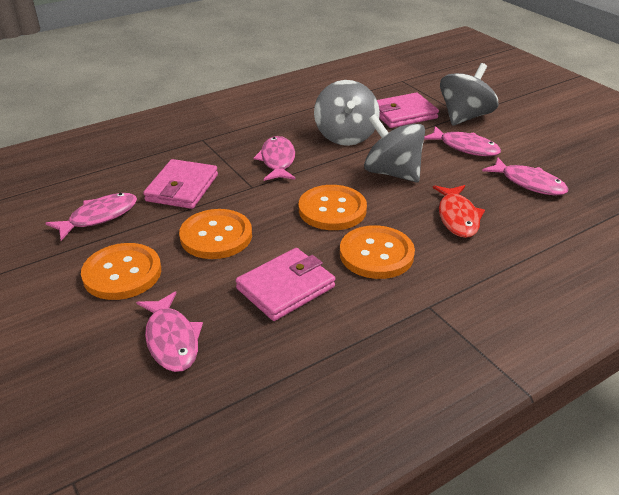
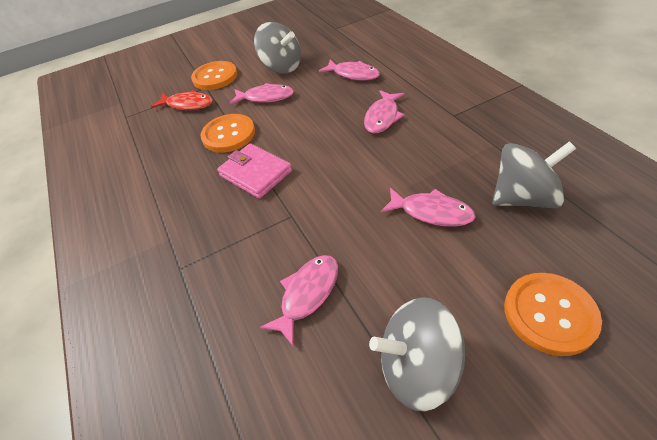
orange button: 4 -> 3
pink wallet: 3 -> 1

